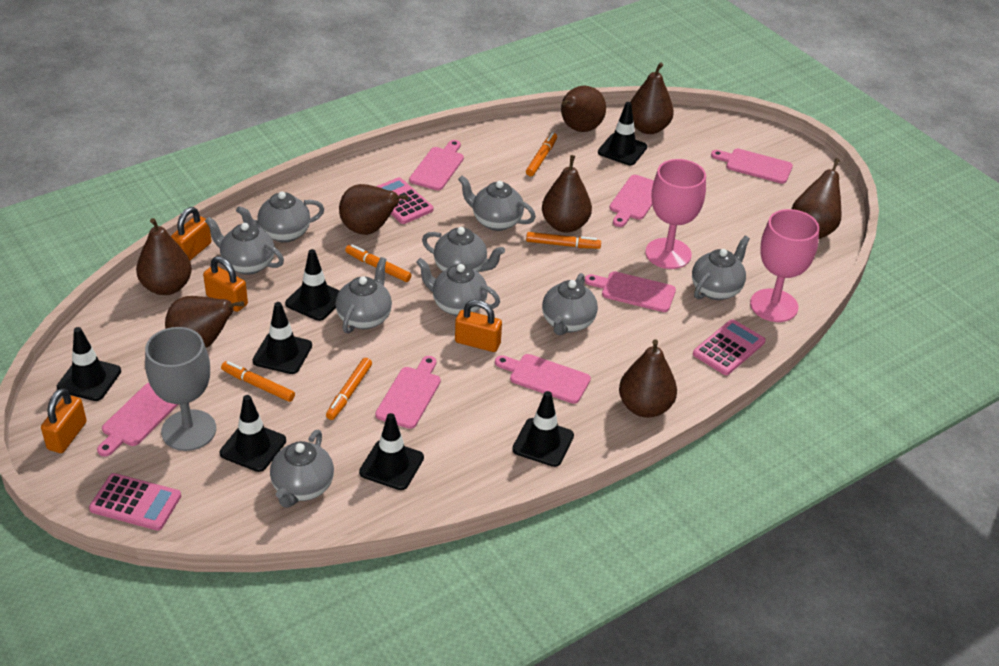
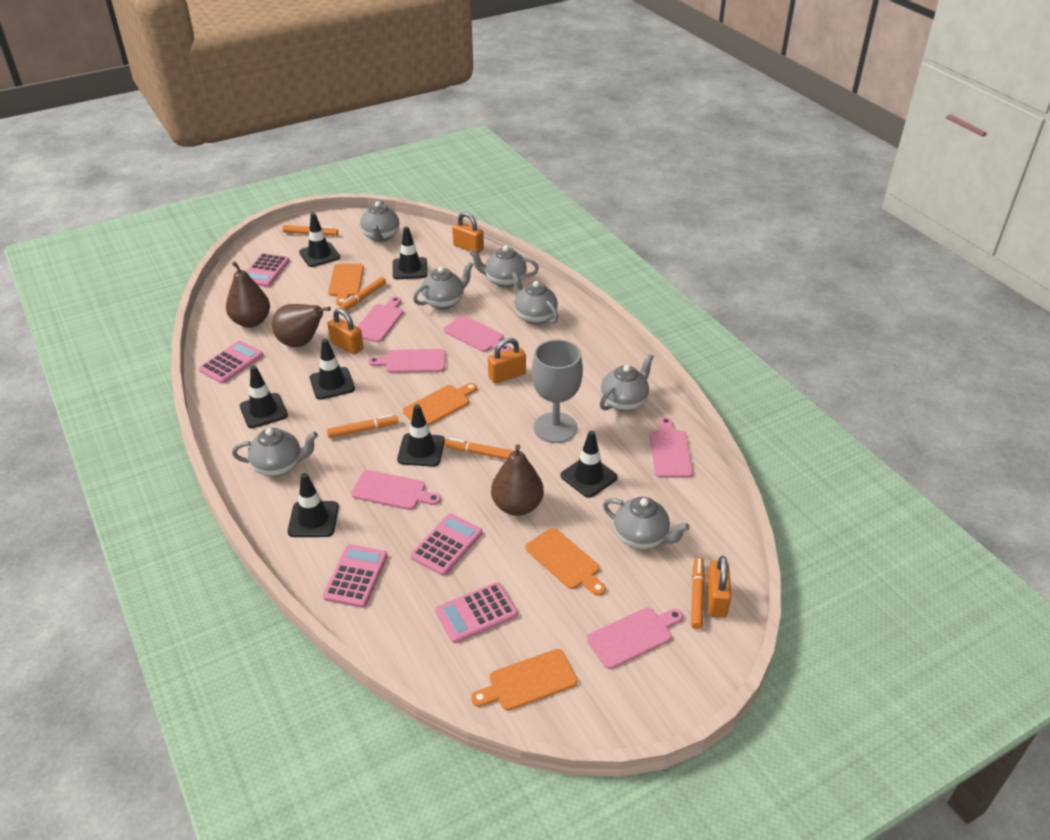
brown pear: 8 -> 3
grey teapot: 9 -> 7
orange cutting board: 0 -> 4
pink calculator: 3 -> 5
pink cutting board: 7 -> 6
pink goblet: 2 -> 0

